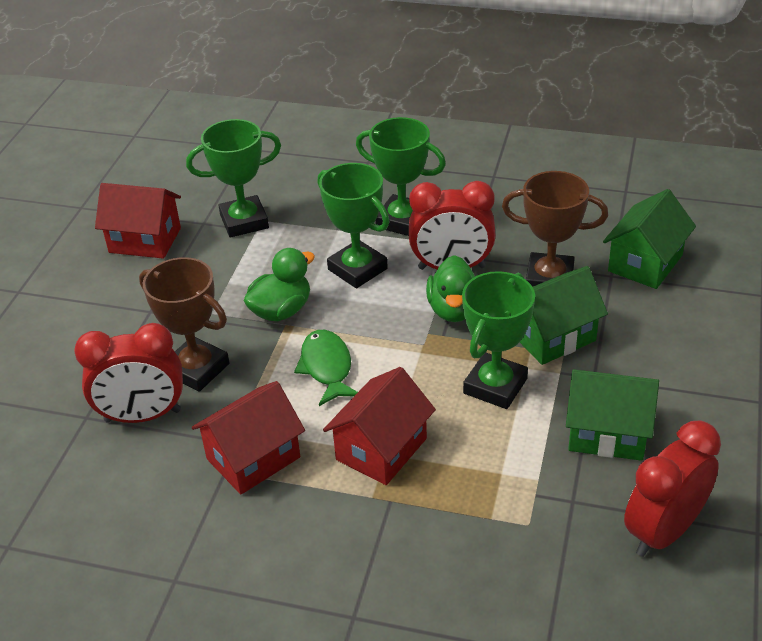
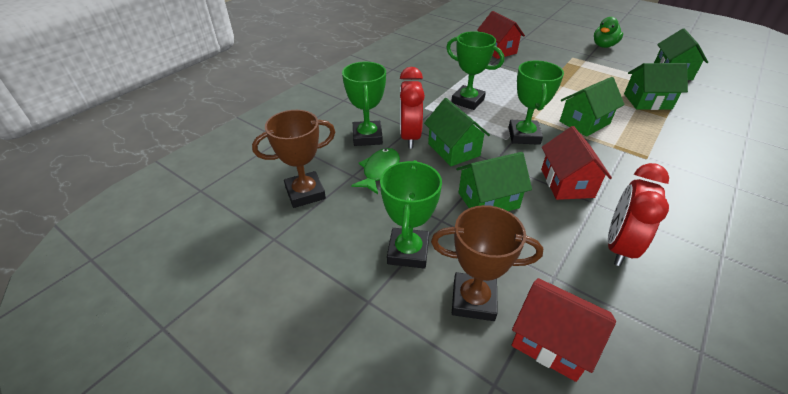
green duck: 2 -> 1
green house: 3 -> 5
red clock: 3 -> 2

